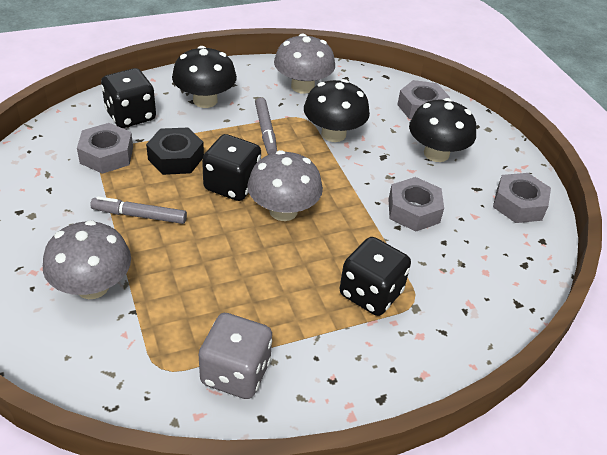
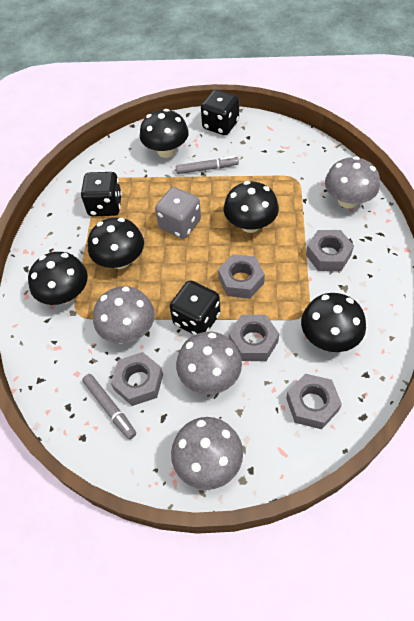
black mushroom: 3 -> 5
black nut: 1 -> 0
grey mushroom: 3 -> 4
grey nut: 4 -> 5

